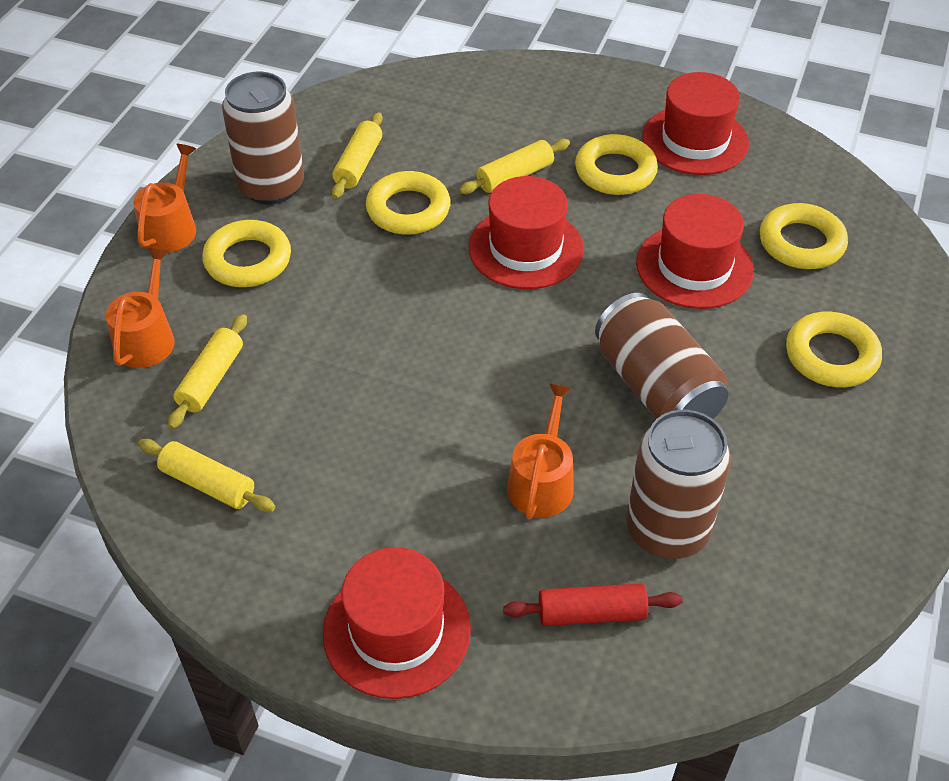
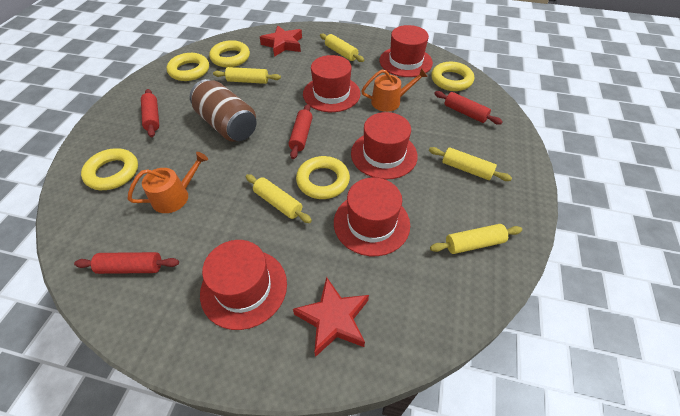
brown can: 3 -> 1
orange watering can: 3 -> 2
red hat: 4 -> 5
red rolling pin: 1 -> 4
red star: 0 -> 2
yellow rolling pin: 4 -> 5

